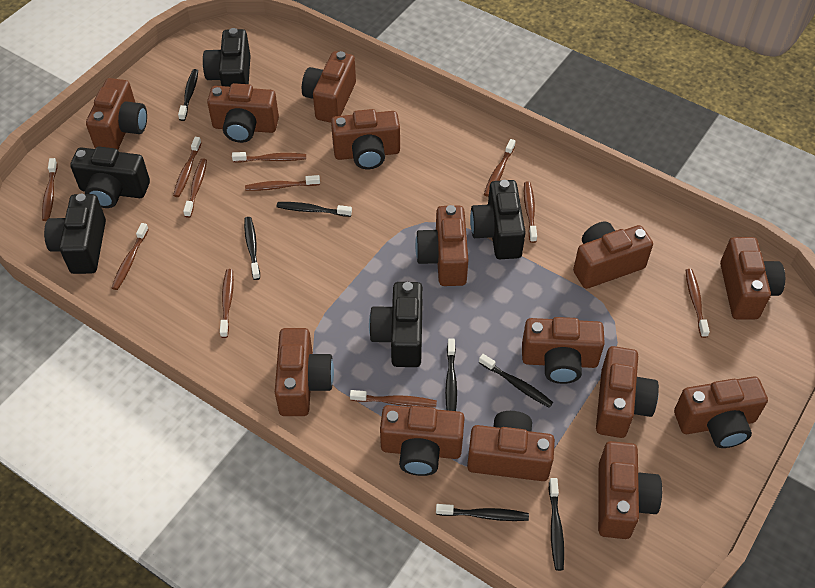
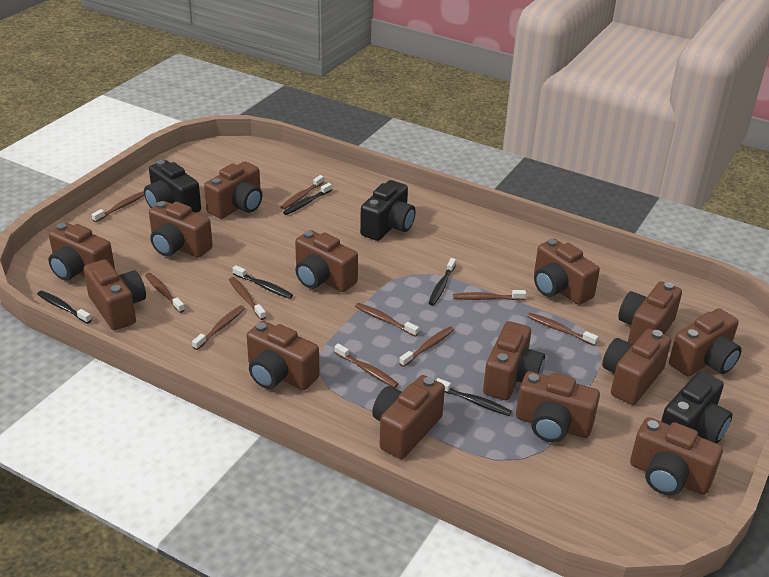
black camera: 5 -> 3
black toothbrush: 7 -> 5
brown toothbrush: 11 -> 10

